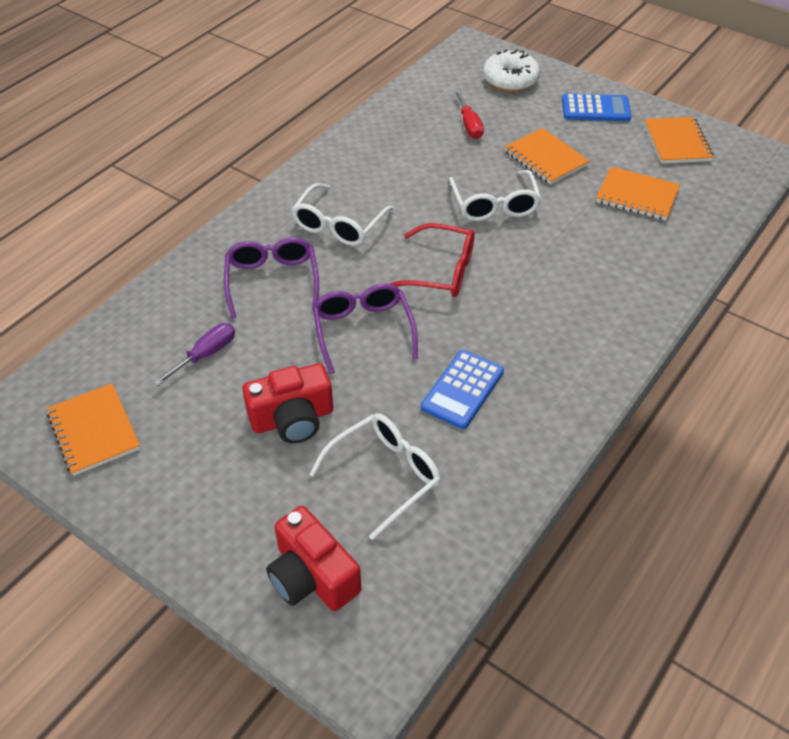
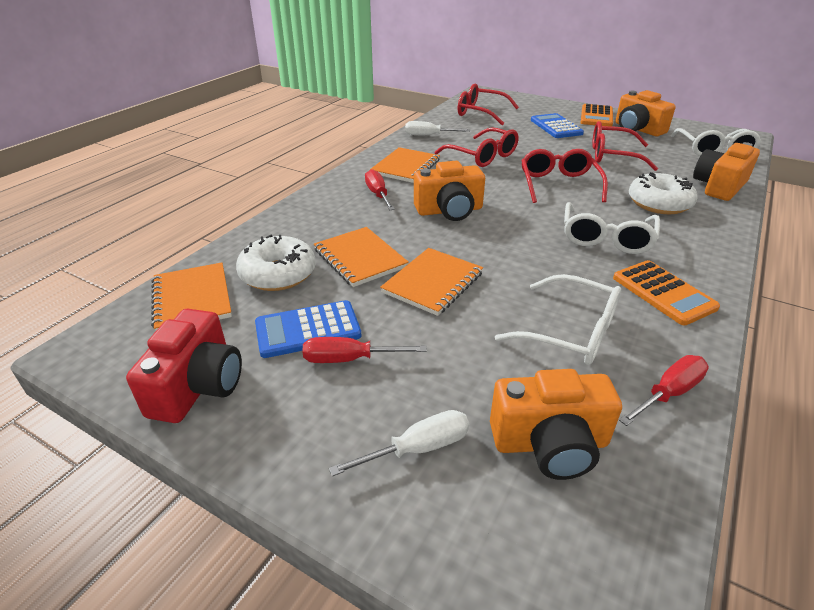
orange calculator: 0 -> 2
orange camera: 0 -> 4
purple glasses: 2 -> 0
purple screwdriver: 1 -> 0
red camera: 2 -> 1
red glasses: 1 -> 4
red screwdriver: 1 -> 3
white donut: 1 -> 2
white screwdriver: 0 -> 2

